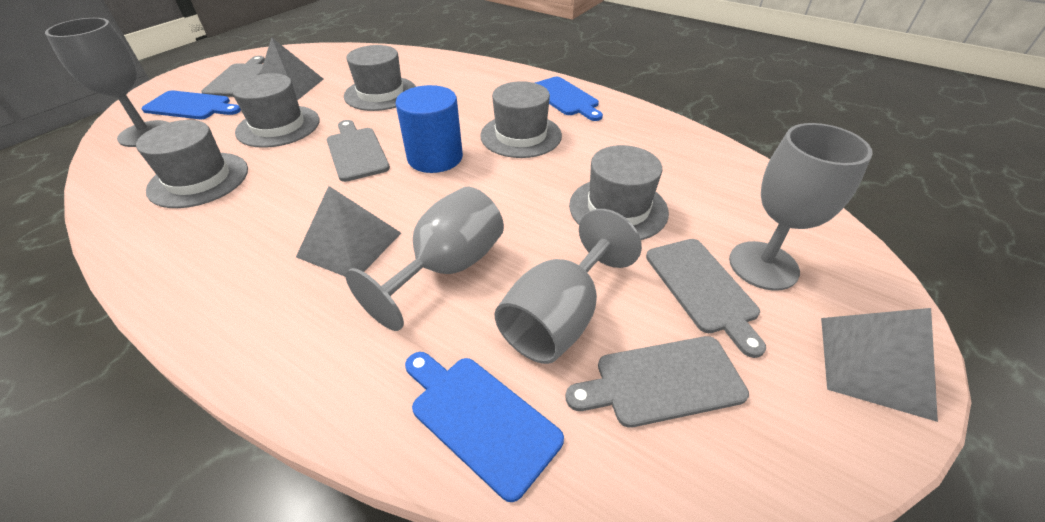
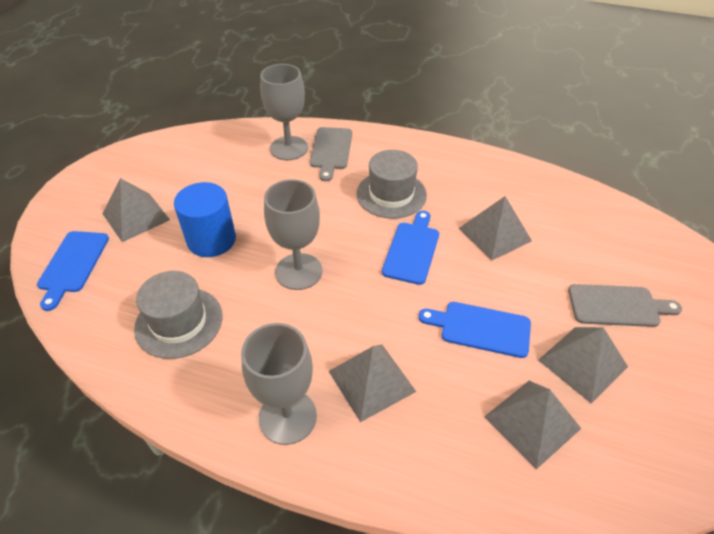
grey cutting board: 4 -> 2
grey goblet: 4 -> 3
grey hat: 5 -> 2
grey pyramid: 3 -> 5

